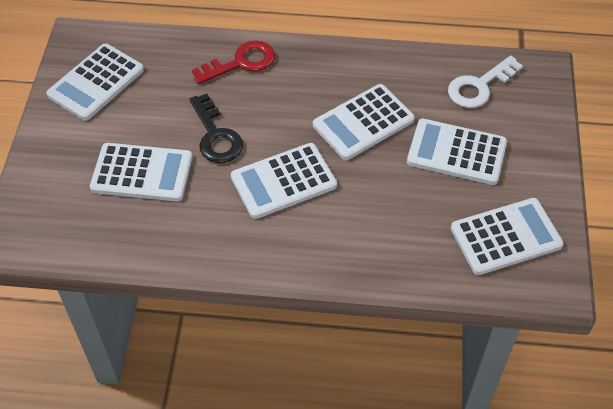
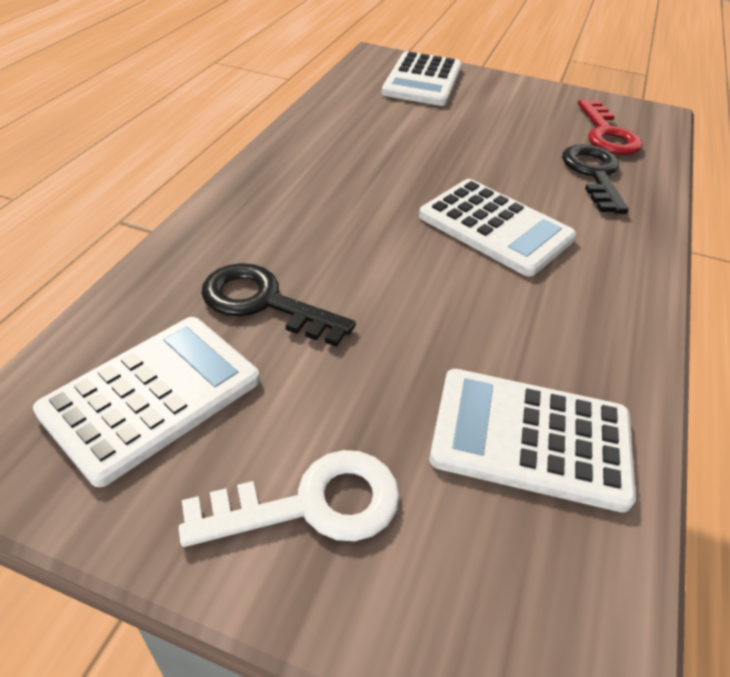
black key: 1 -> 2
white calculator: 6 -> 4

